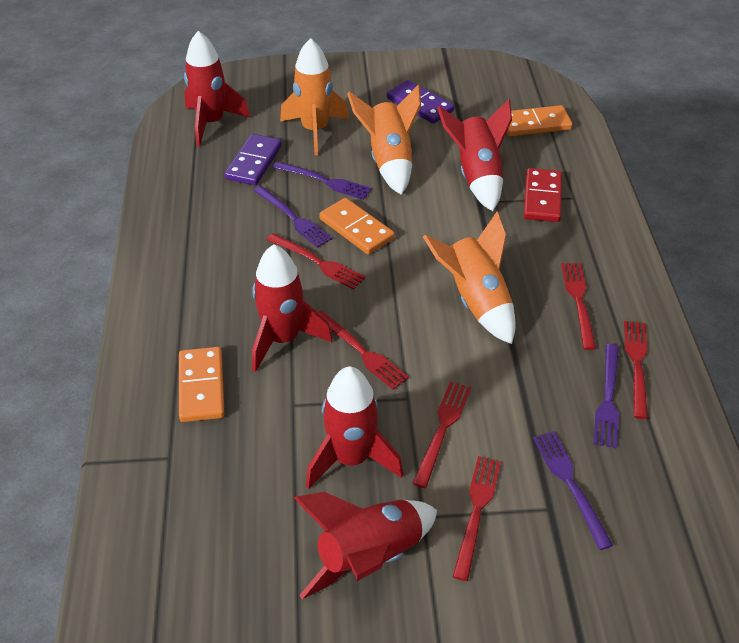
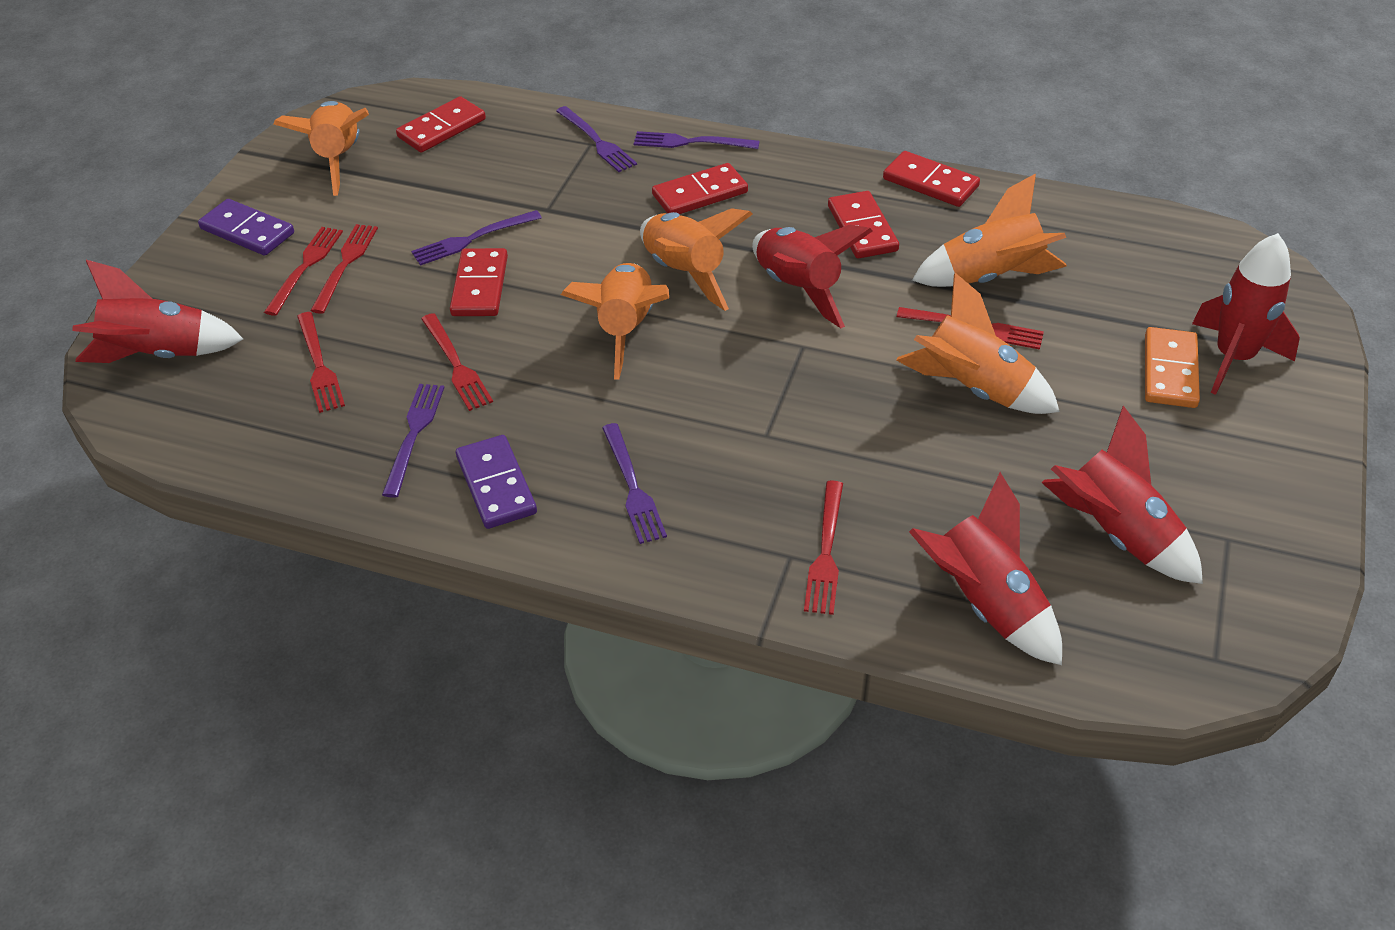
orange domino: 3 -> 1
orange rocket: 3 -> 5
purple fork: 4 -> 5
red domino: 1 -> 5

